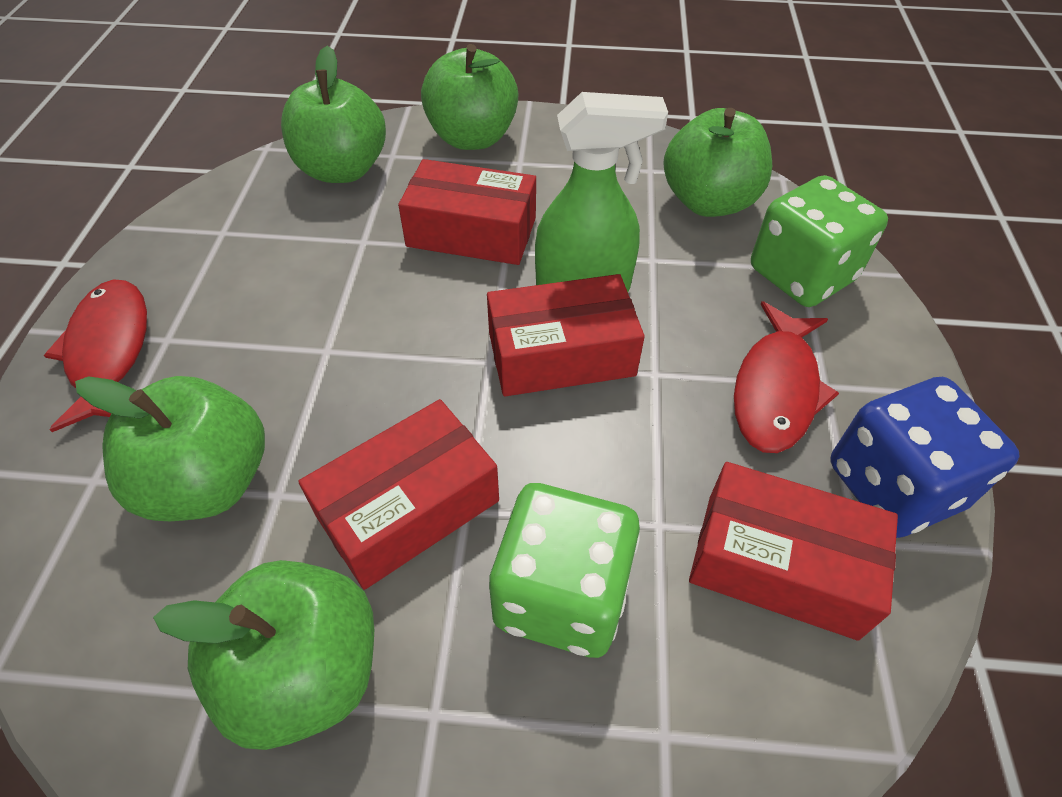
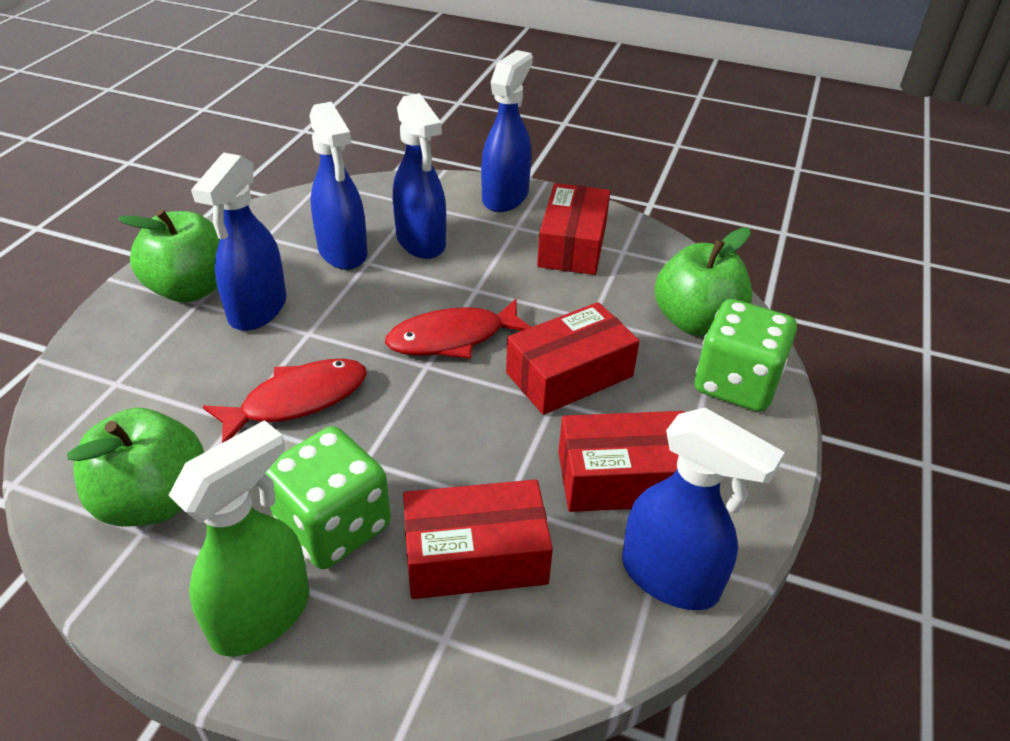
blue dice: 1 -> 0
blue spray bottle: 0 -> 5
green apple: 5 -> 3

